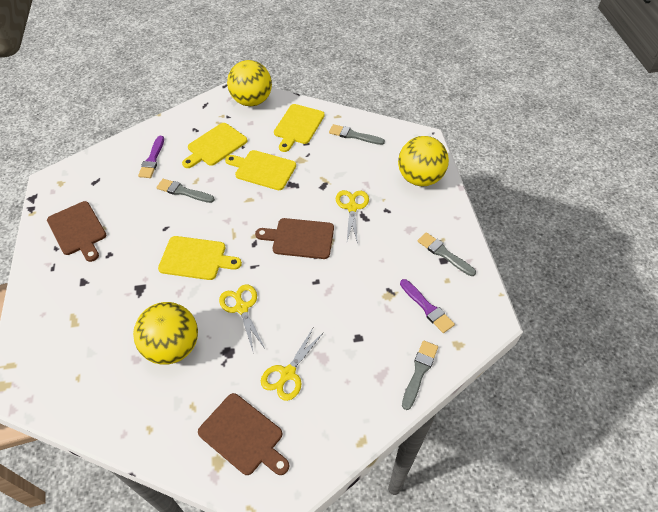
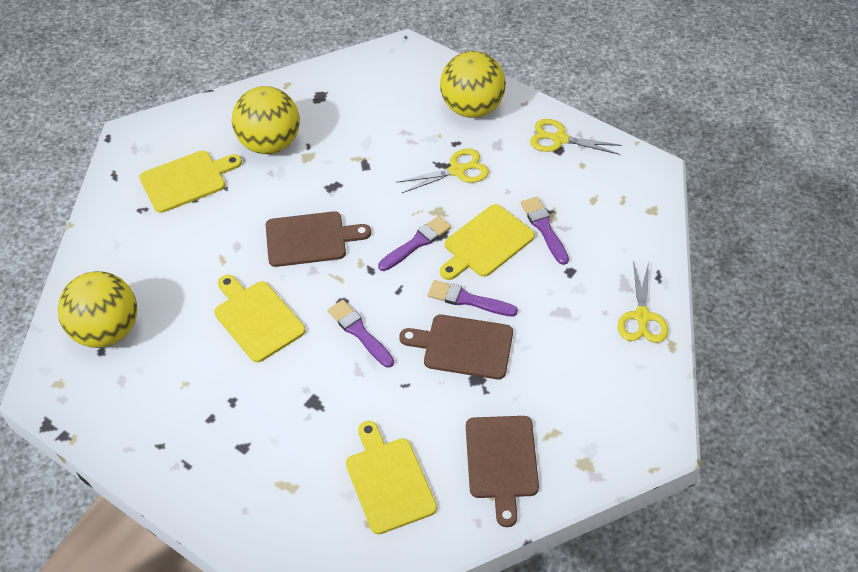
grey brush: 4 -> 0
purple brush: 2 -> 4

